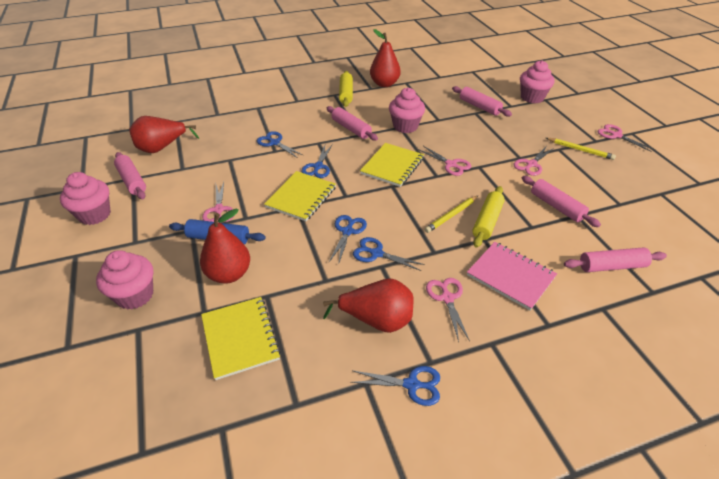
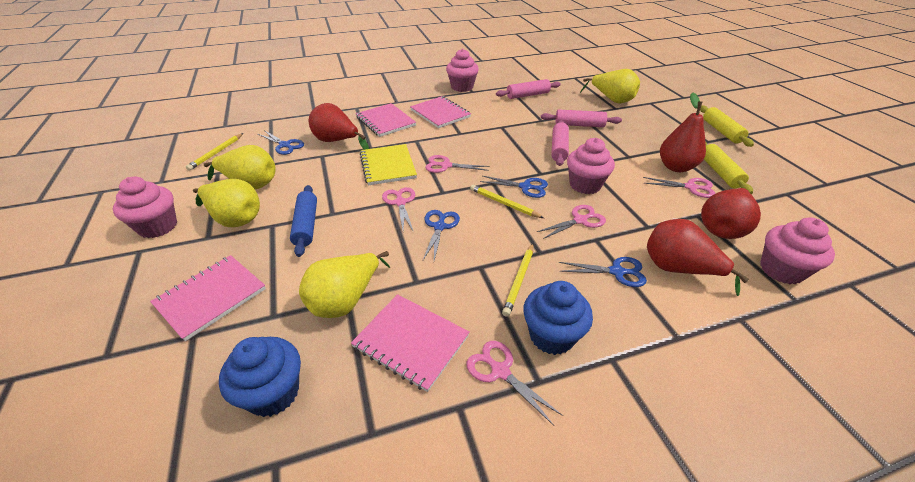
blue cupcake: 0 -> 2
blue scissors: 5 -> 4
pink notebook: 1 -> 4
pink rolling pin: 5 -> 3
yellow notebook: 3 -> 1
yellow pear: 0 -> 4
yellow pencil: 2 -> 3

